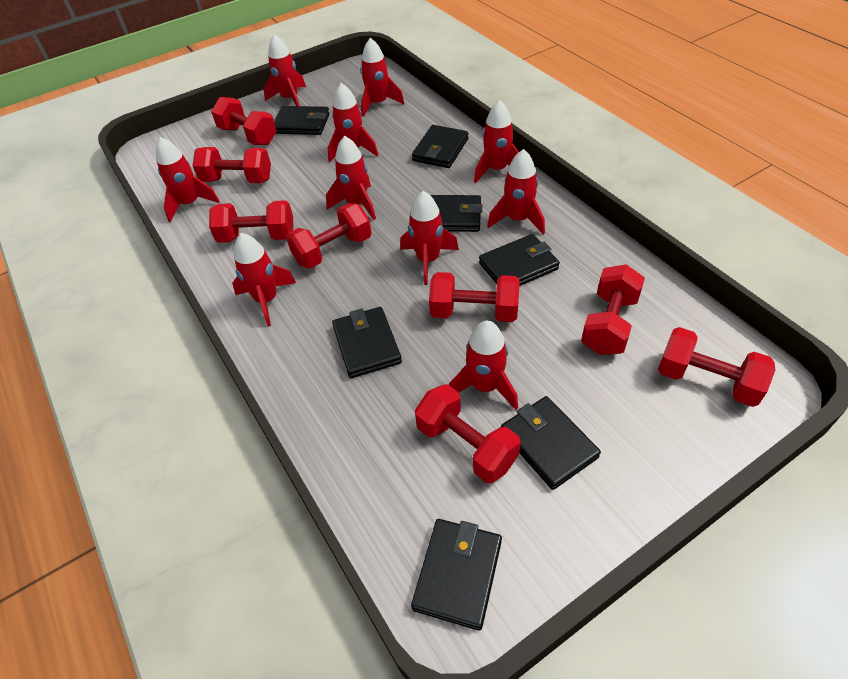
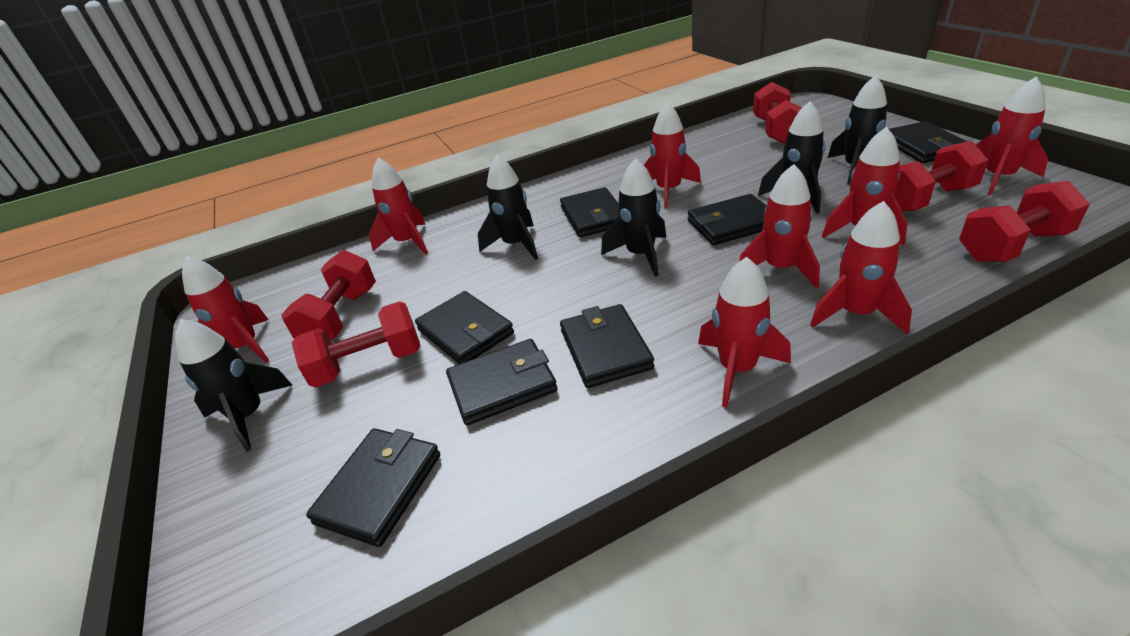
black rocket: 0 -> 5
red dumbbell: 8 -> 5
red rocket: 10 -> 8

